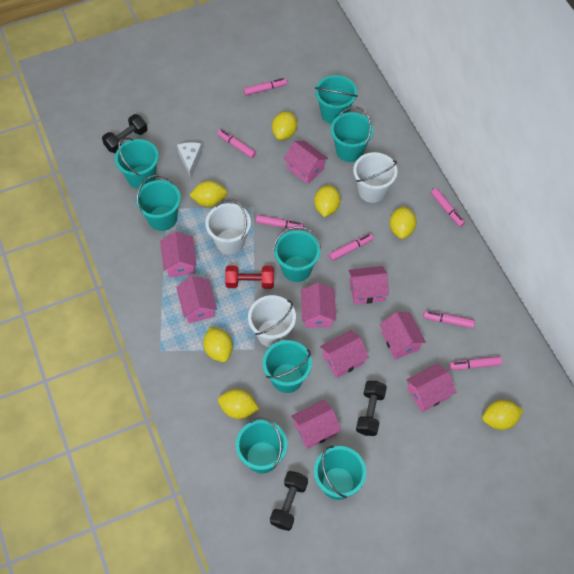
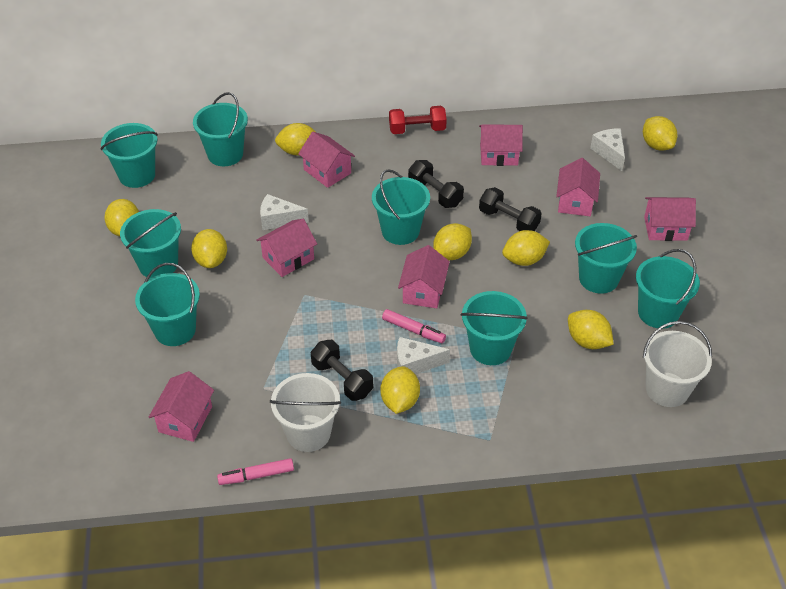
pink house: 9 -> 7
pink marker: 7 -> 2
white bucket: 3 -> 2
white cheese: 1 -> 3
yellow lemon: 7 -> 8

